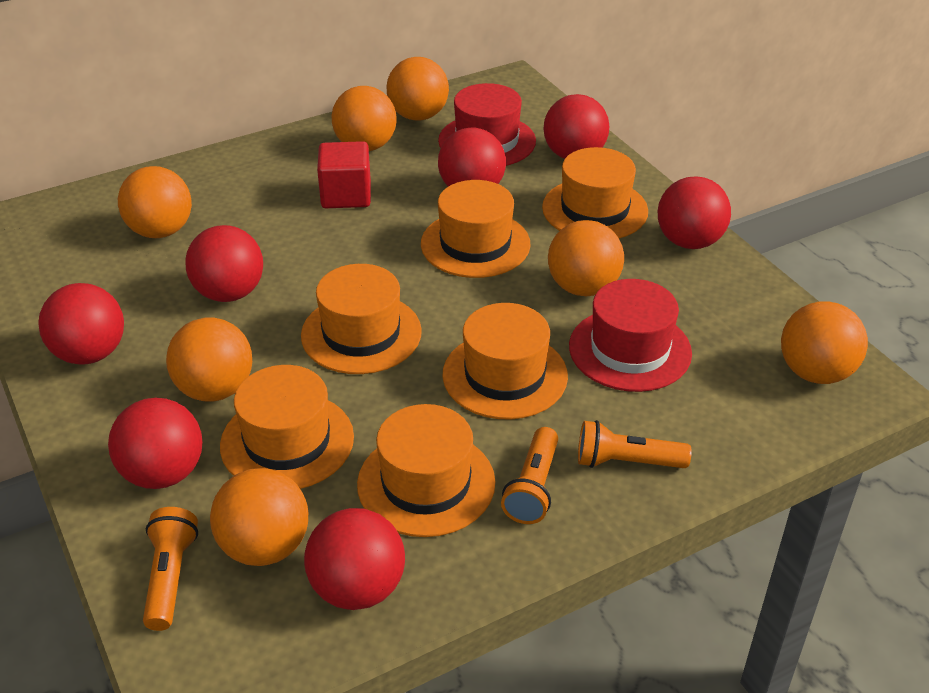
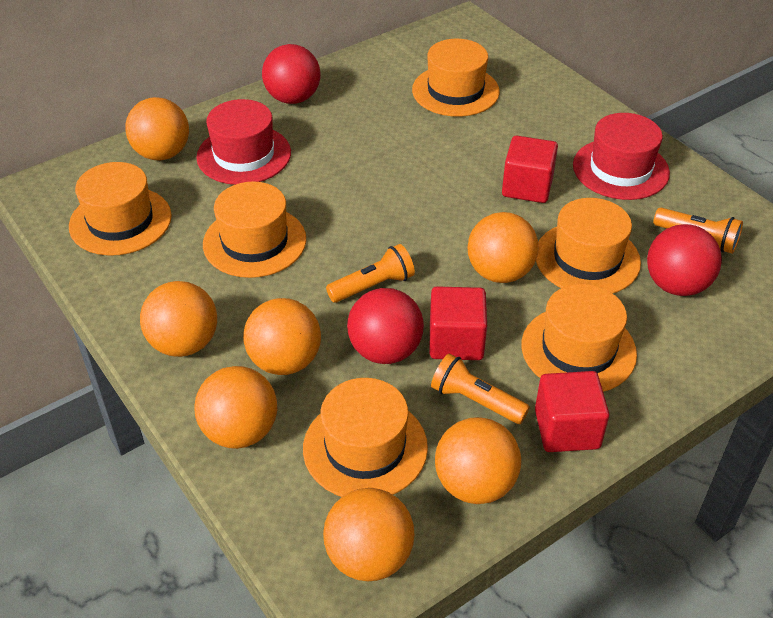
red ball: 7 -> 3
red cube: 1 -> 3

